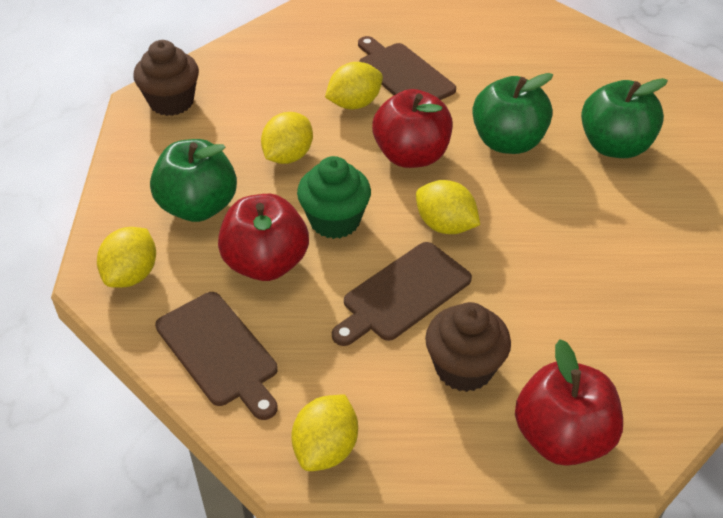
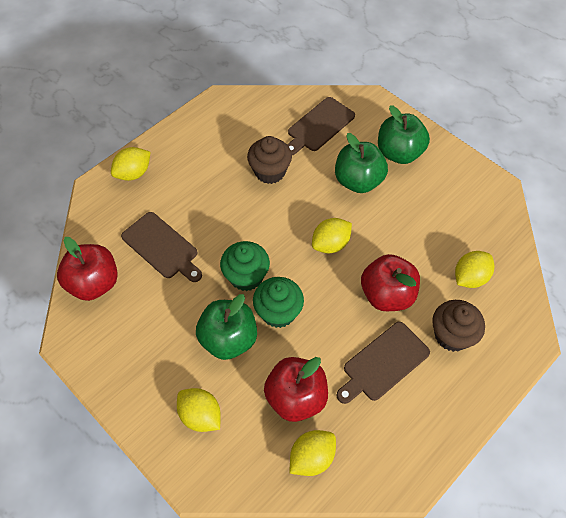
green cupcake: 1 -> 2

